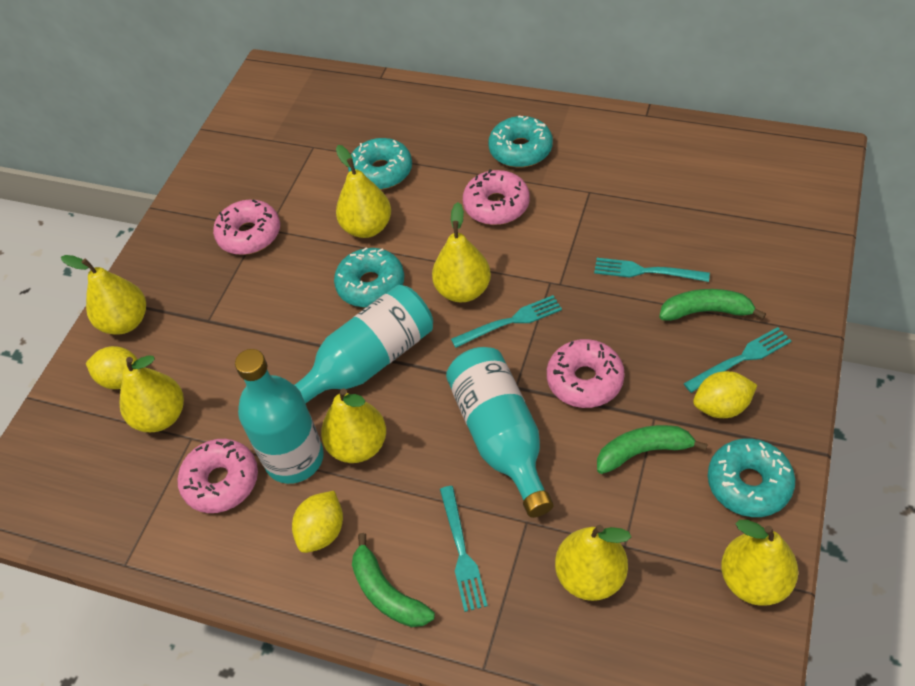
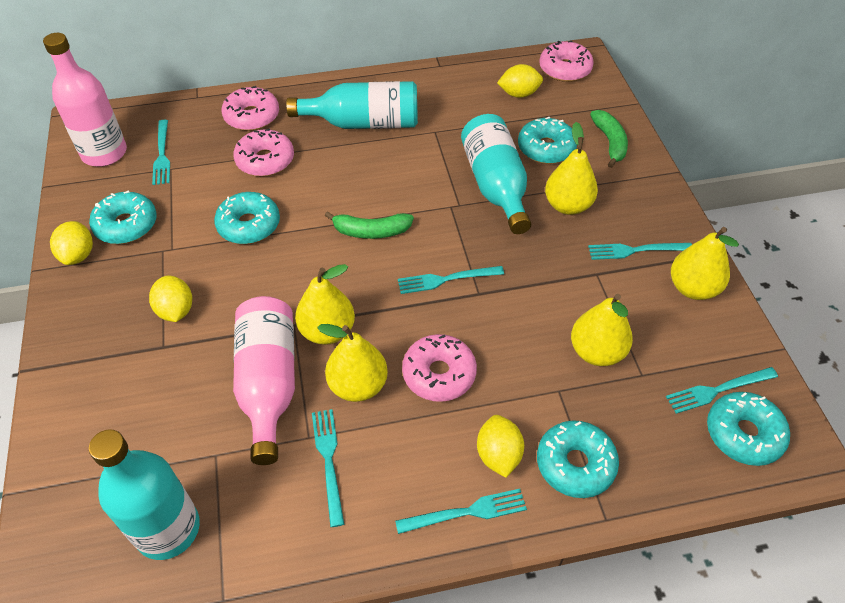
green banana: 3 -> 2
pink bottle: 0 -> 2
turquoise donut: 4 -> 5
turquoise fork: 4 -> 6
yellow lemon: 3 -> 4
yellow pear: 7 -> 5

